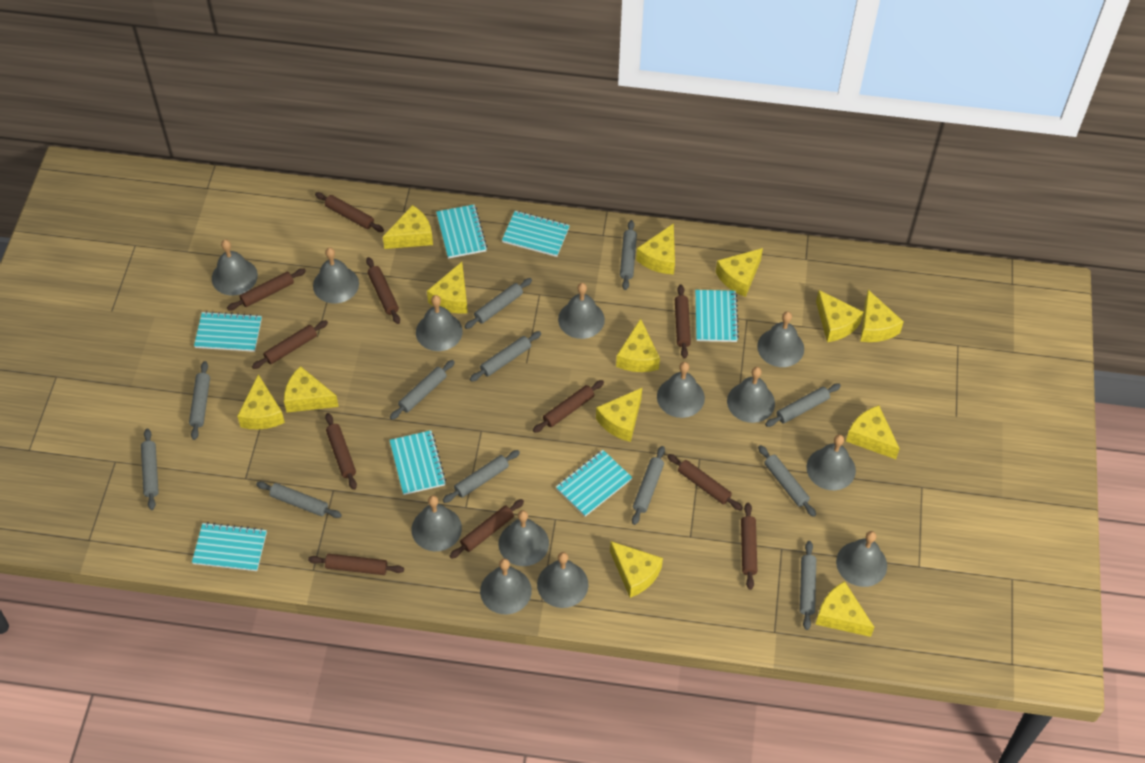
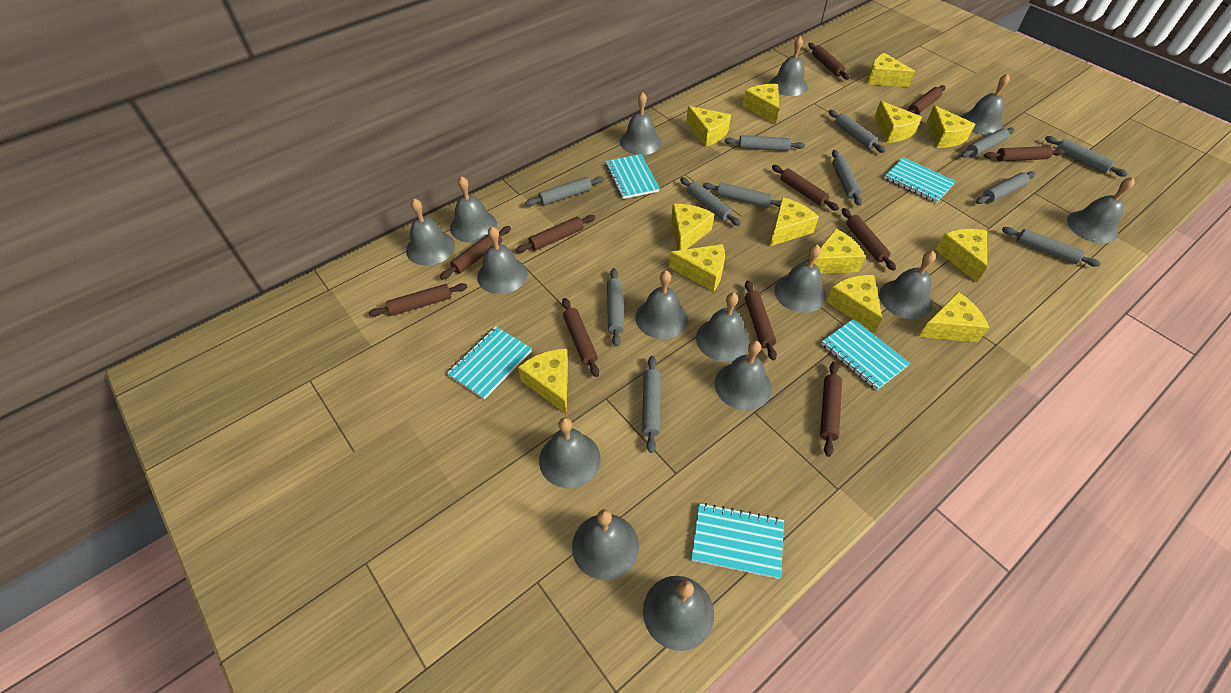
grey bell: 13 -> 15
turquoise notebook: 7 -> 5

